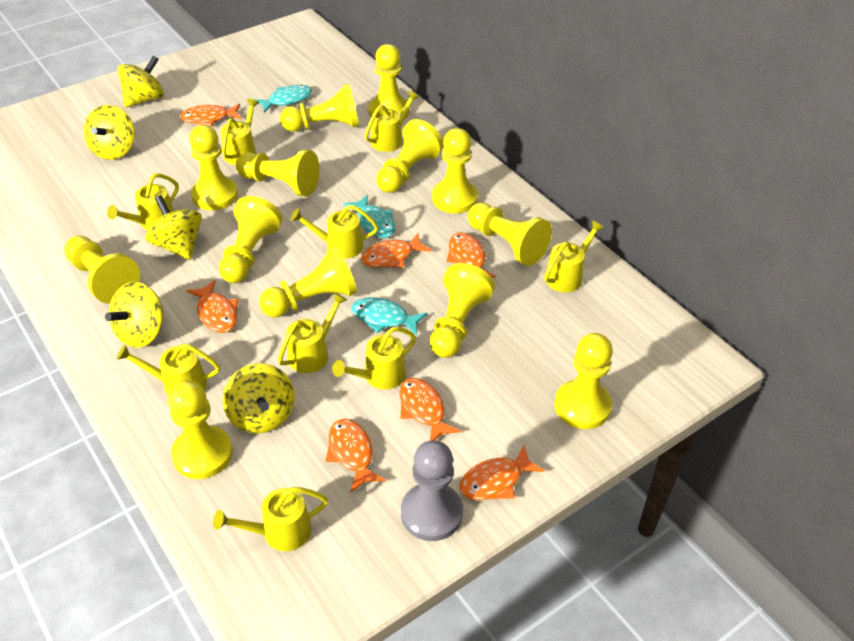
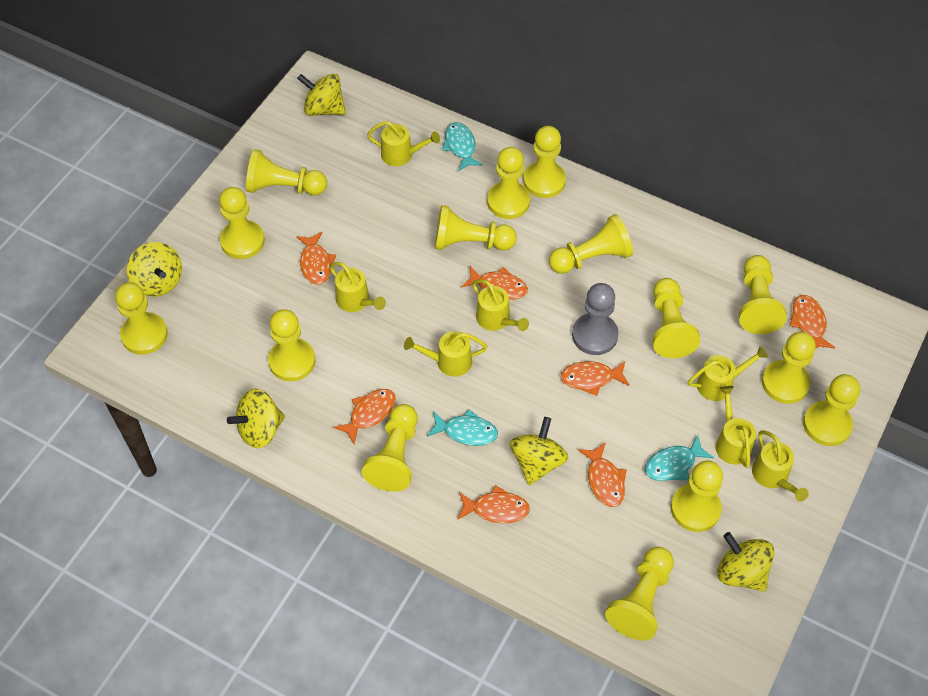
yellow pawn: 13 -> 15
yellow watering can: 9 -> 7

